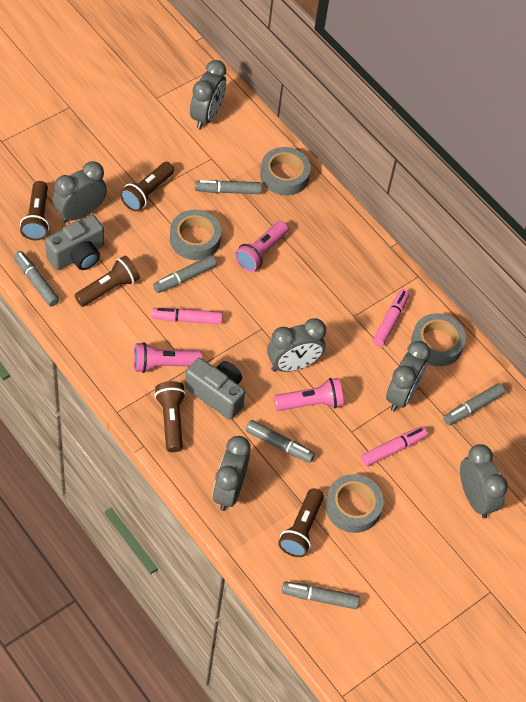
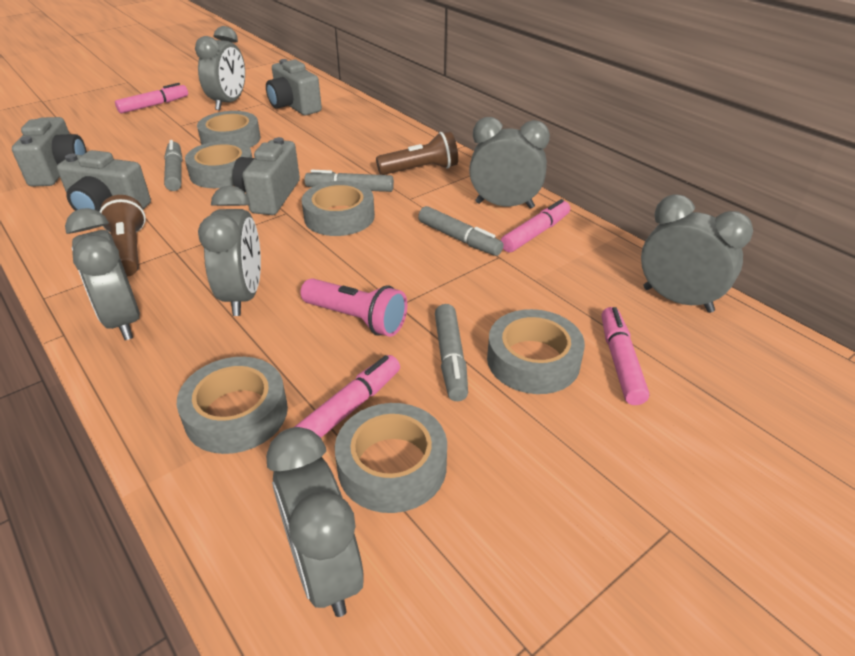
brown flashlight: 5 -> 2
grey camera: 2 -> 4
grey marker: 6 -> 4
grey tape: 4 -> 6
pink flashlight: 3 -> 1
pink marker: 3 -> 4

